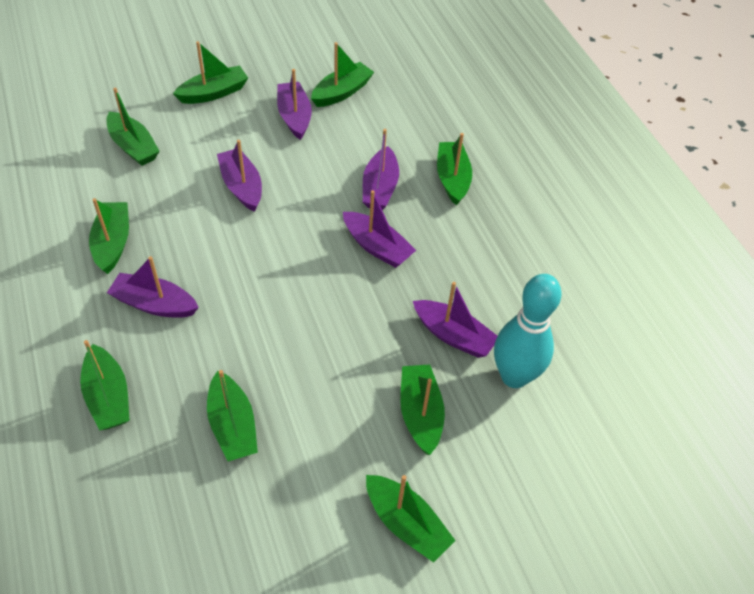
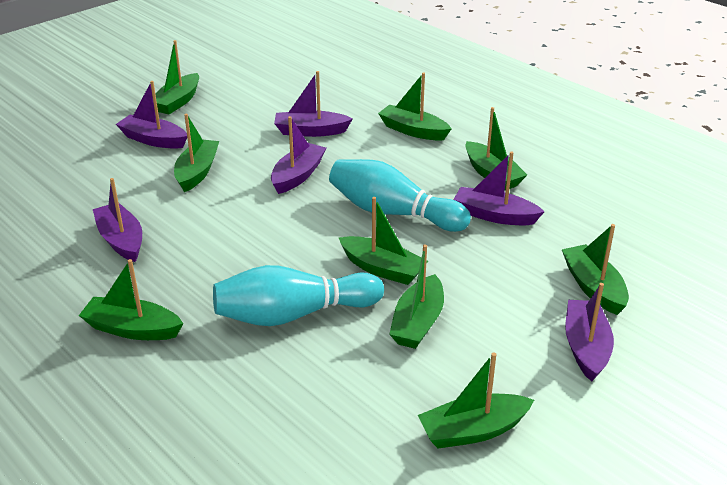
turquoise bowling pin: 1 -> 2

